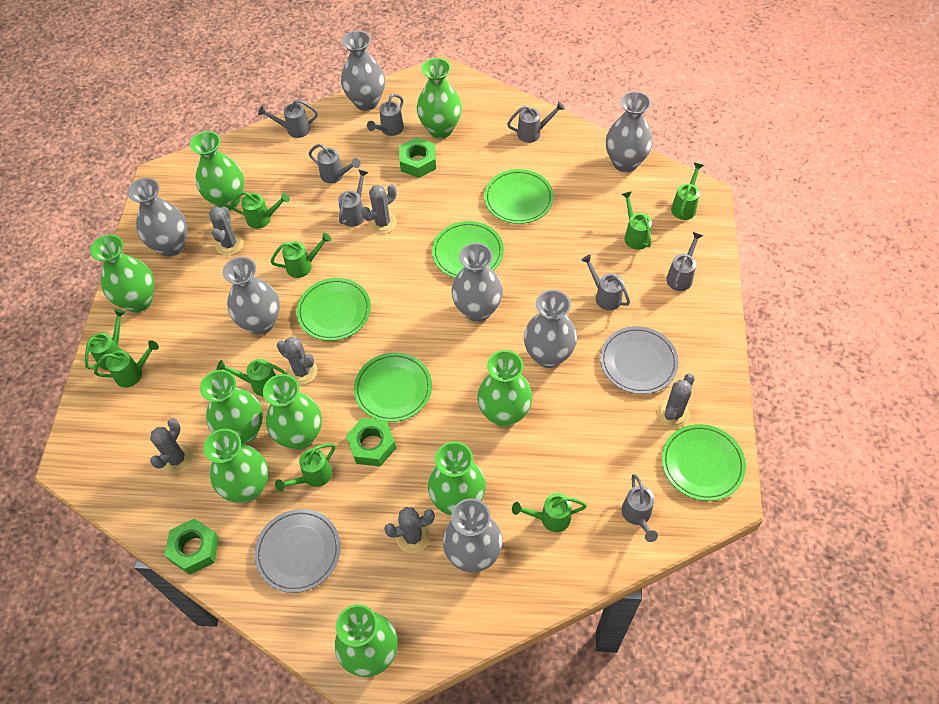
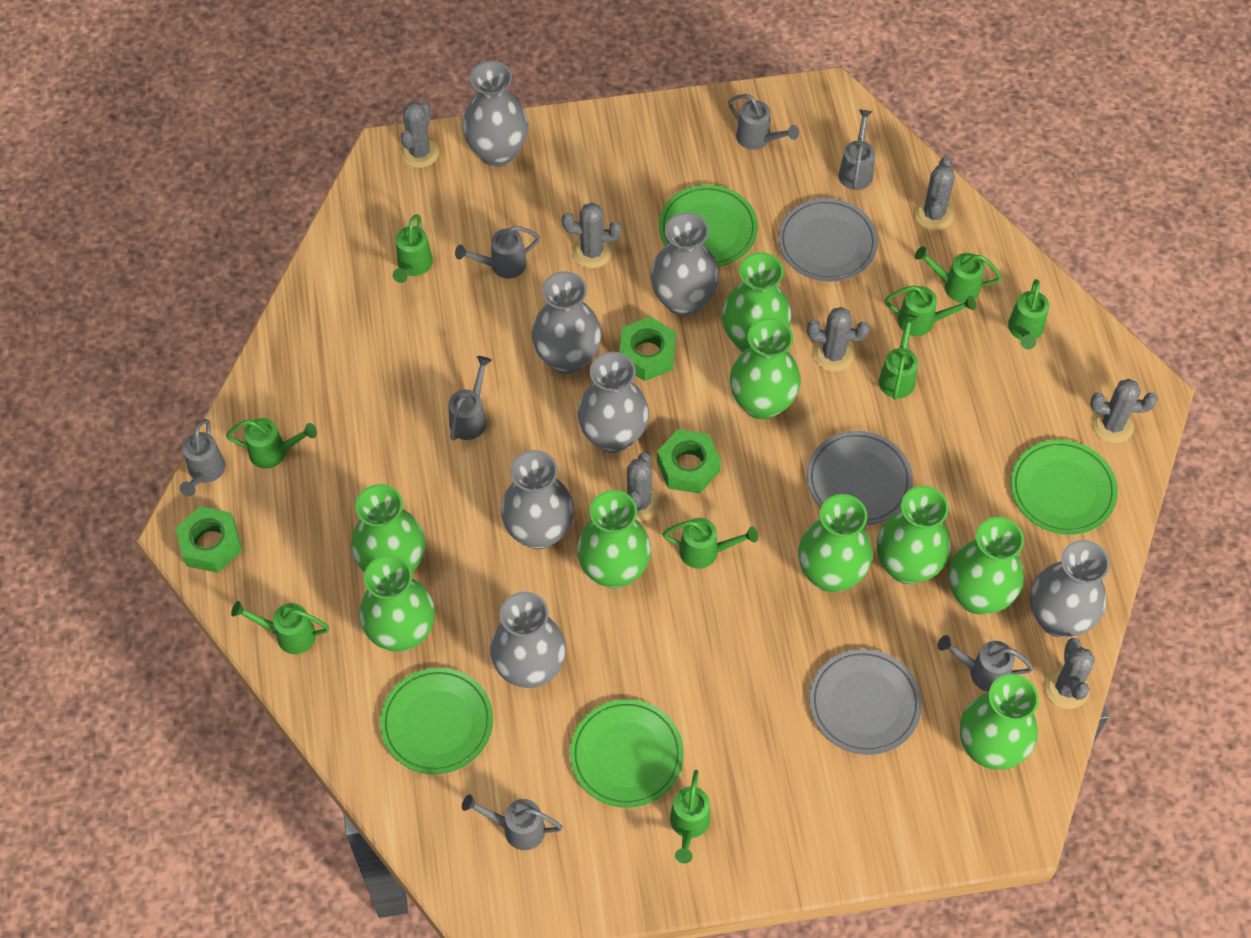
green plate: 5 -> 4
grey cactus: 6 -> 7
grey plate: 2 -> 3
grey watering can: 8 -> 7

